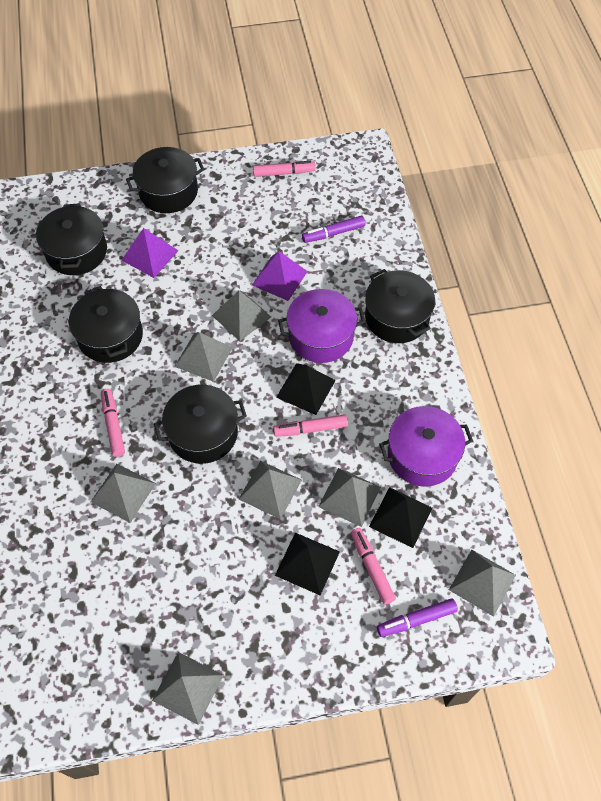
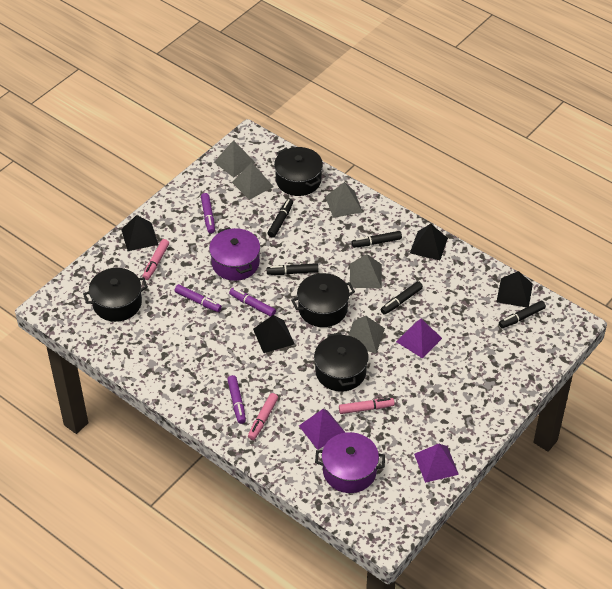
black marker: 0 -> 5
black pot: 5 -> 4
black pyramid: 3 -> 4
grey pyramid: 7 -> 5
pink marker: 4 -> 3
purple marker: 2 -> 4
purple pyramid: 2 -> 3

